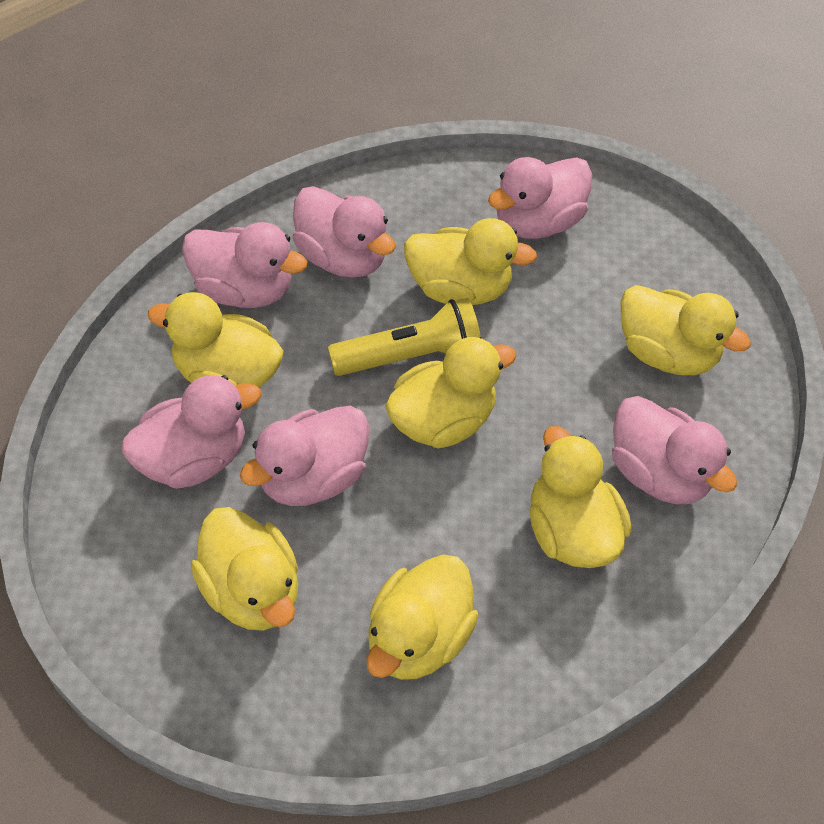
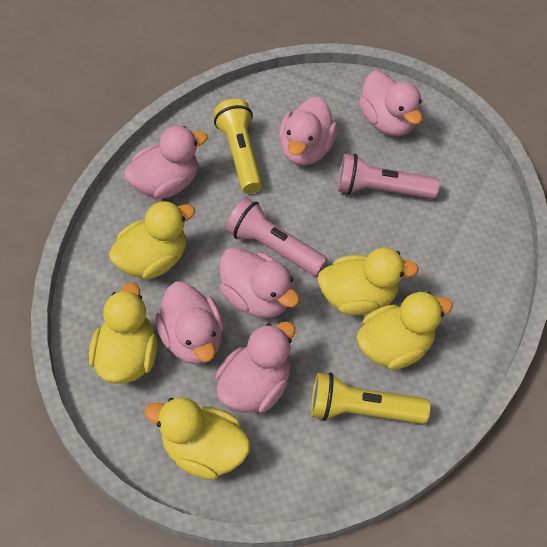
pink flashlight: 0 -> 2
yellow duck: 7 -> 5
yellow flashlight: 1 -> 2

